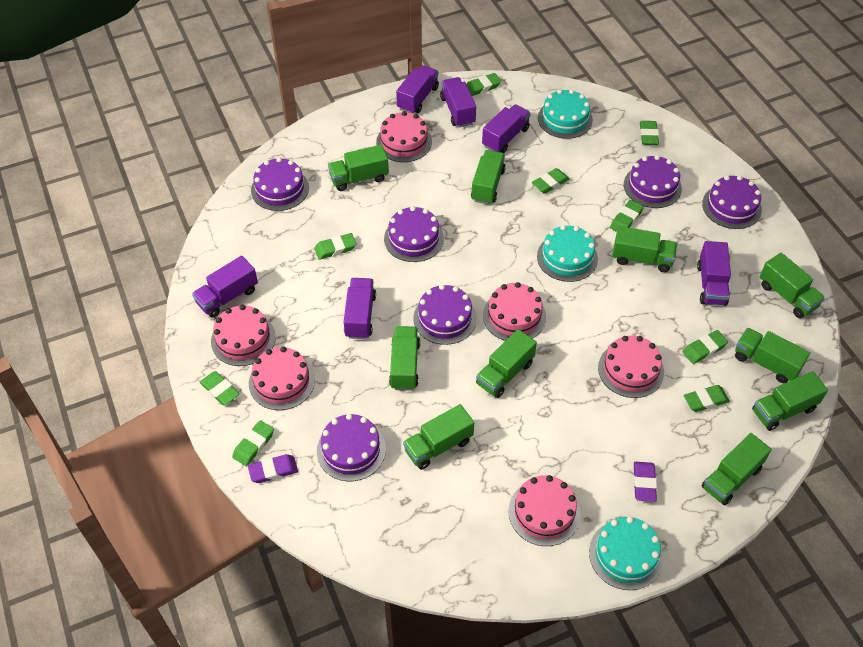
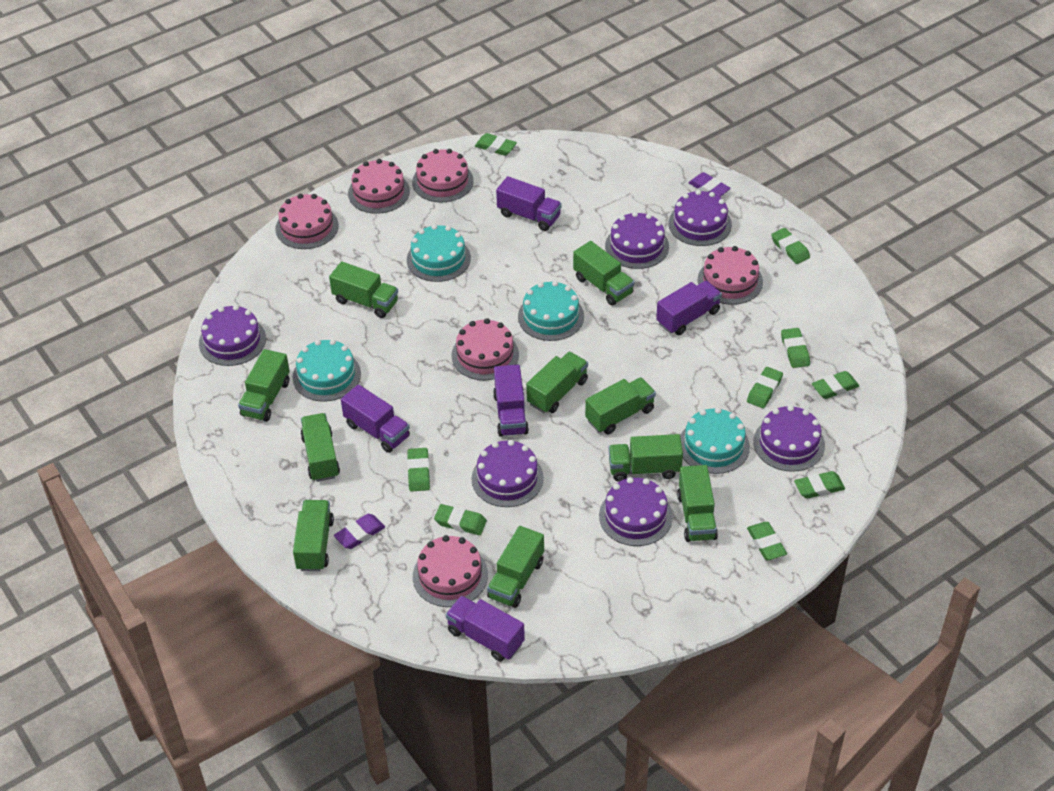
purple truck: 6 -> 5
turquoise cake: 3 -> 4

